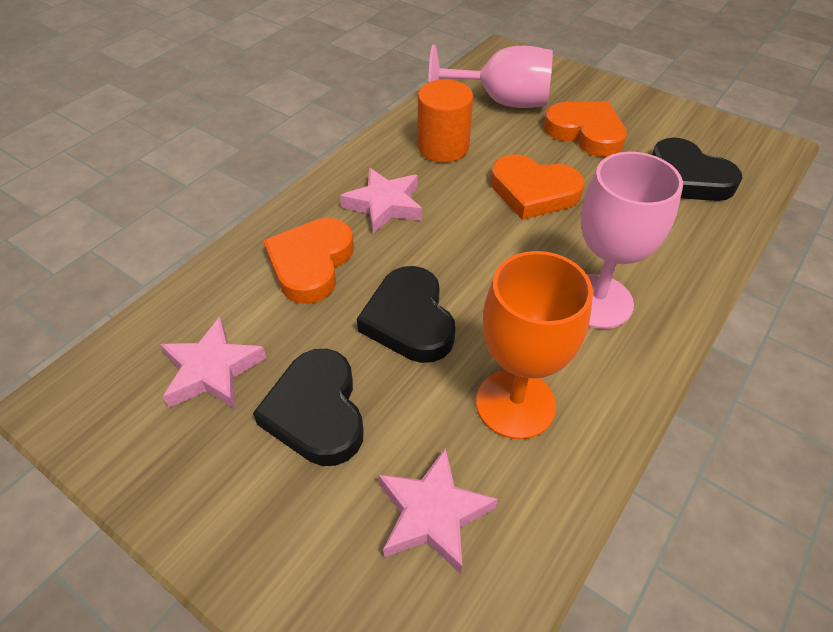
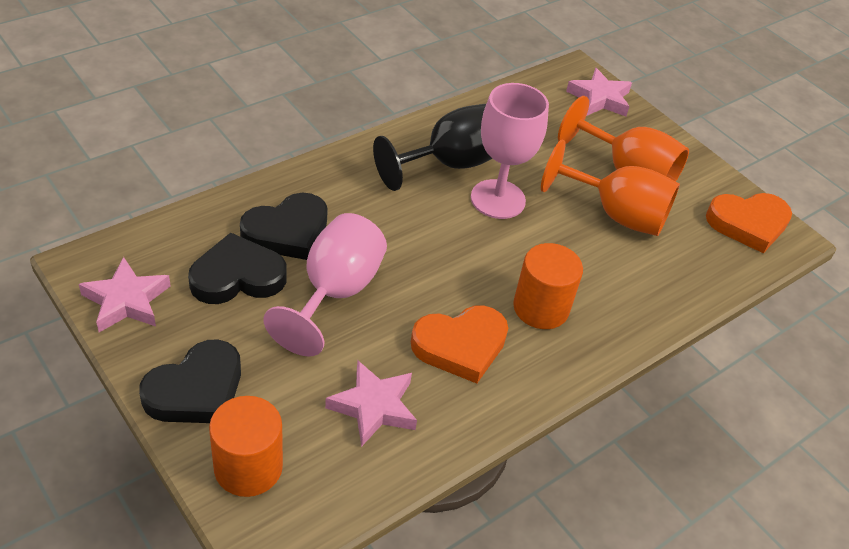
black goblet: 0 -> 1
orange cylinder: 1 -> 2
orange goblet: 1 -> 2
orange heart: 3 -> 2

